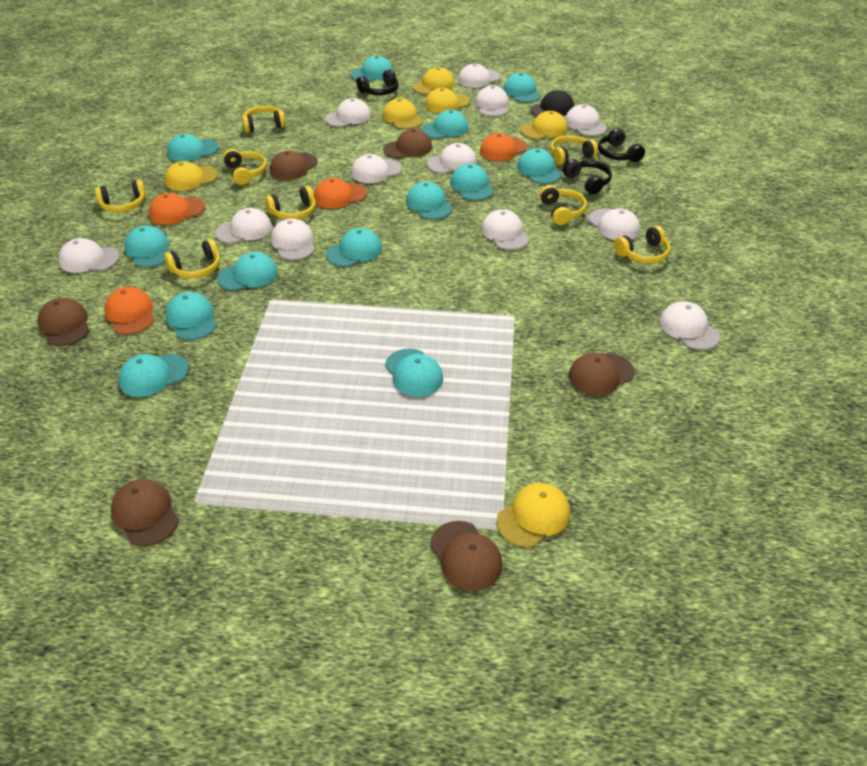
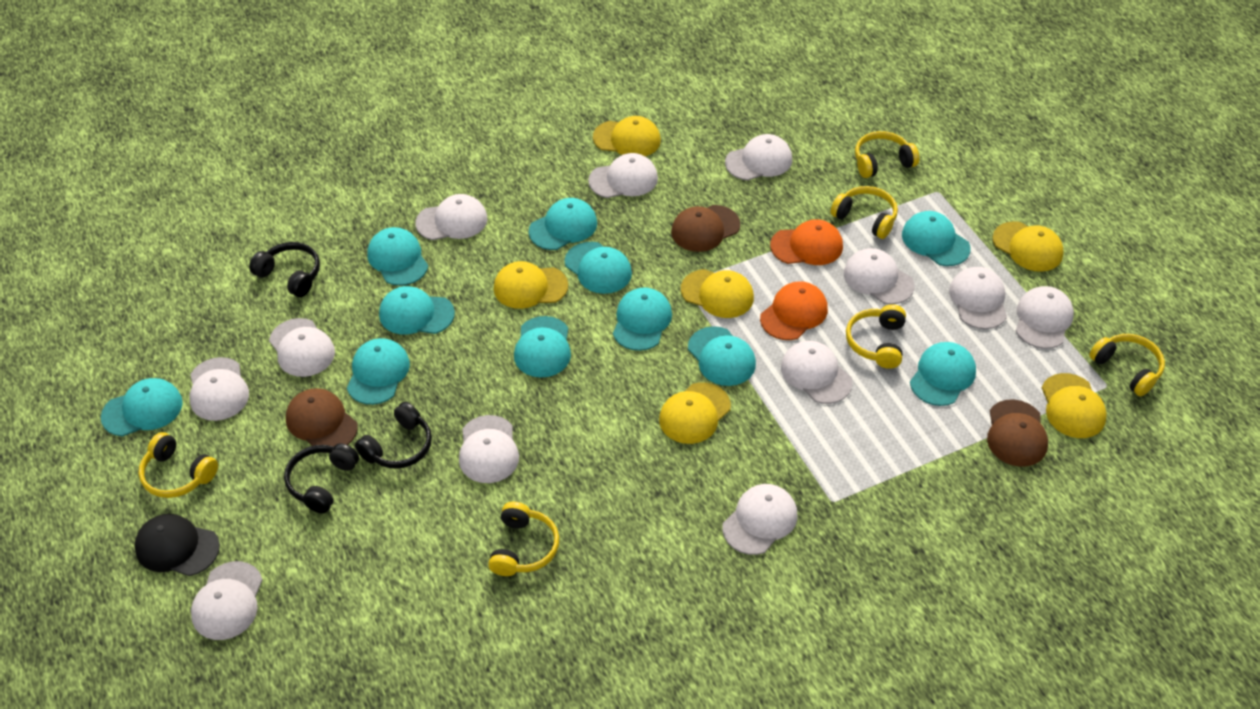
brown cap: 6 -> 3
orange cap: 4 -> 2
turquoise cap: 13 -> 11
yellow headphones: 8 -> 6

